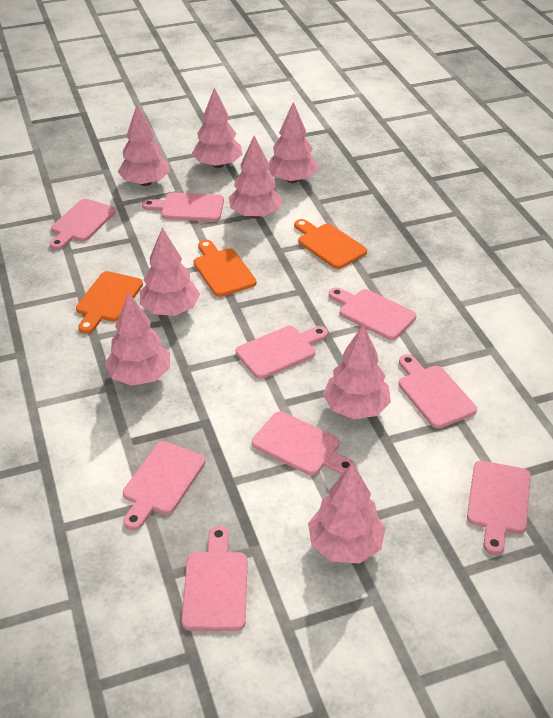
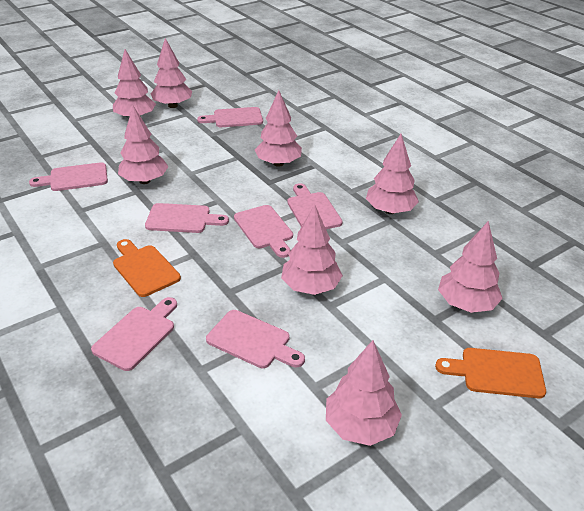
orange cutting board: 3 -> 2
pink cutting board: 9 -> 7

